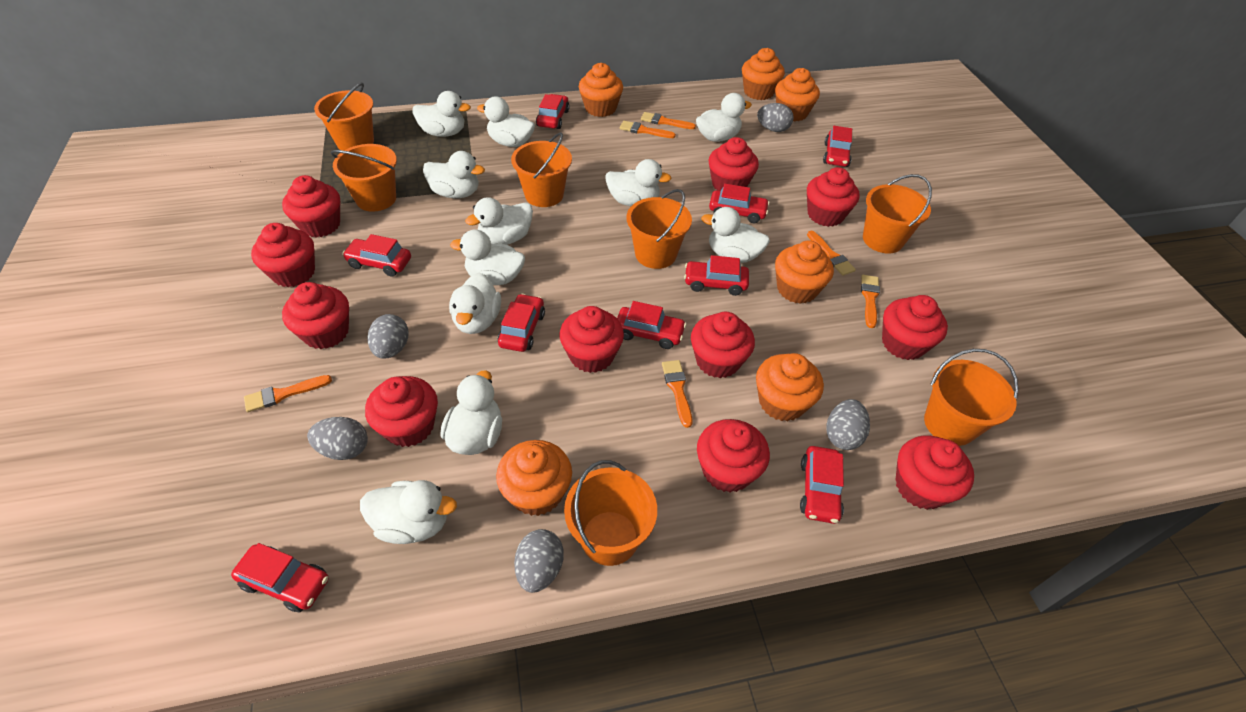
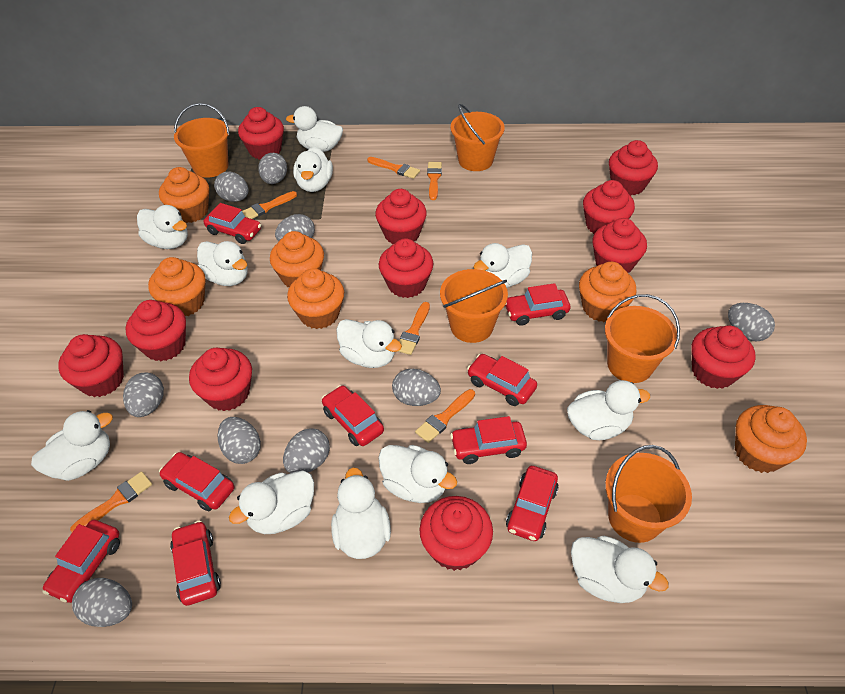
grey egg: 5 -> 9
orange bucket: 7 -> 5
white duck: 11 -> 12

